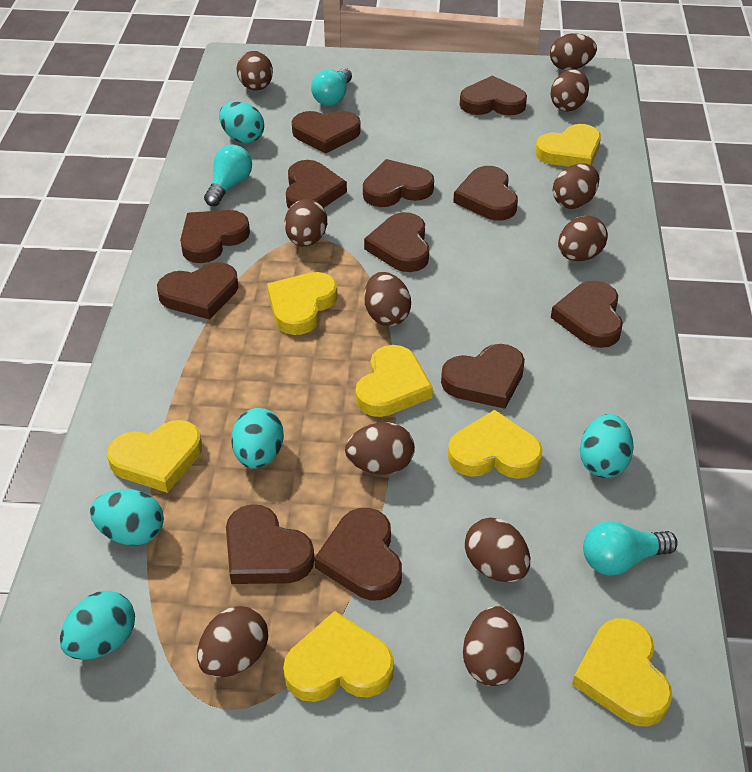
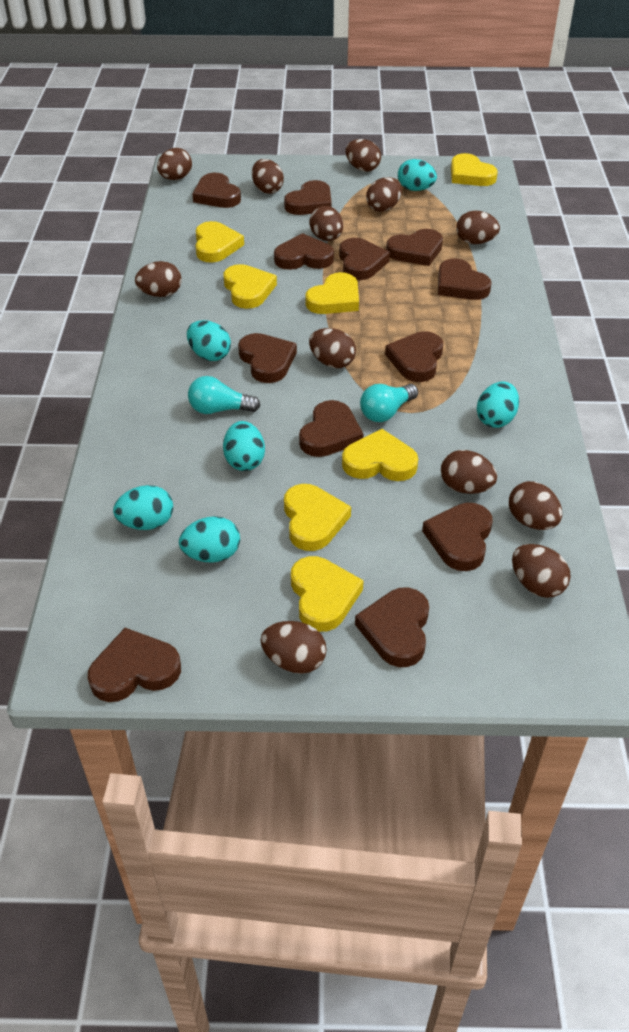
brown egg: 11 -> 12
turquoise egg: 5 -> 6
turquoise light bulb: 3 -> 2

